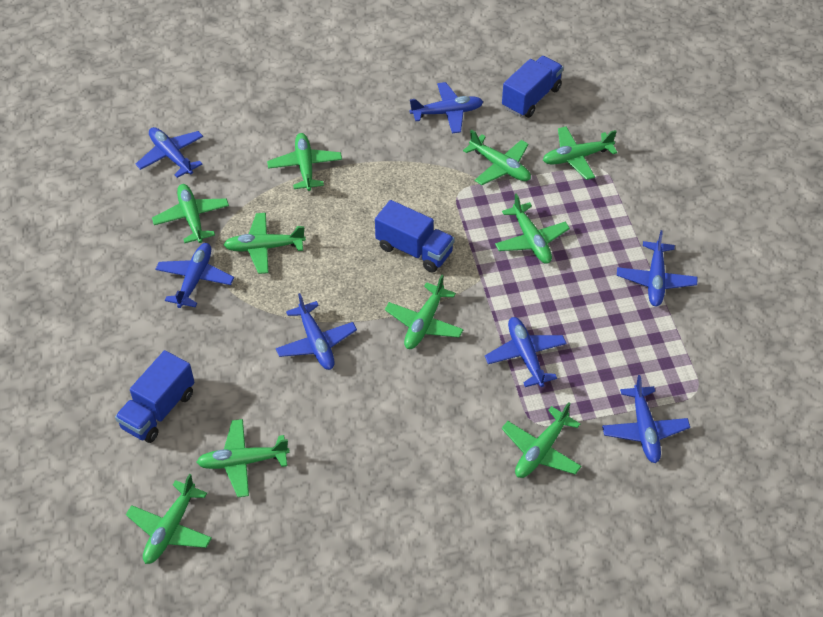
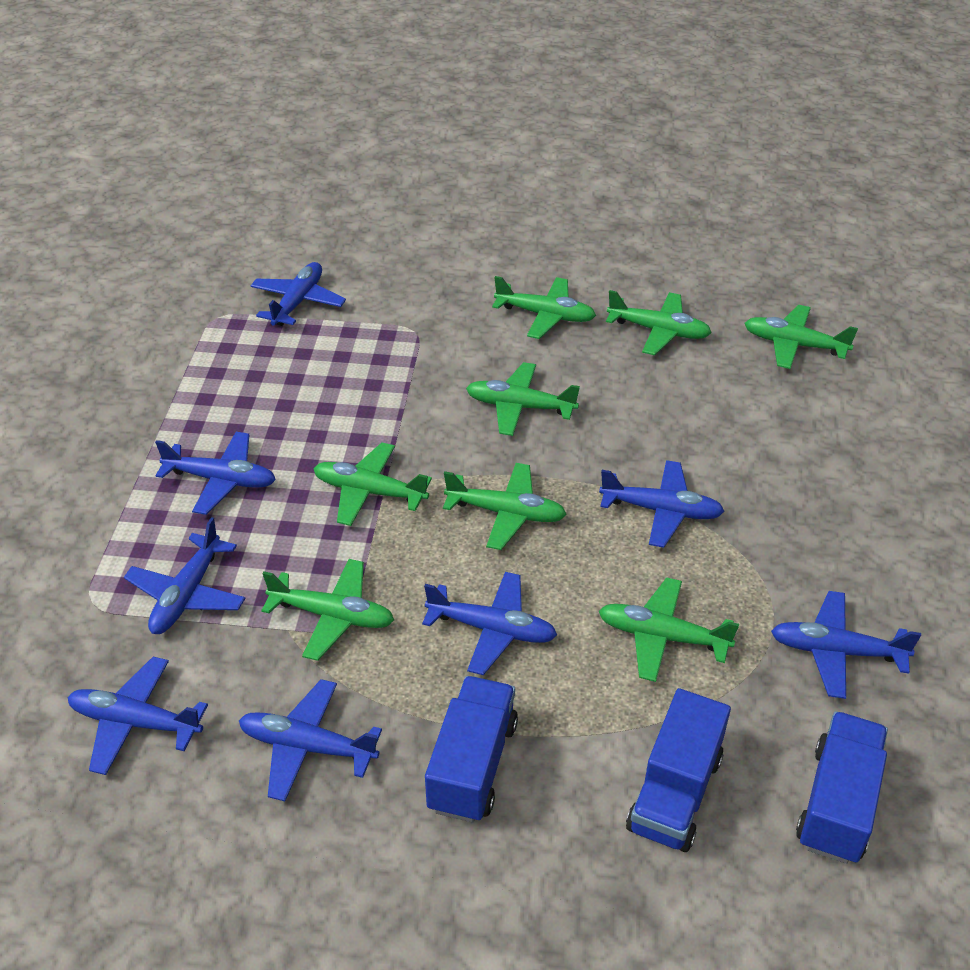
blue plane: 7 -> 8
green plane: 10 -> 8

